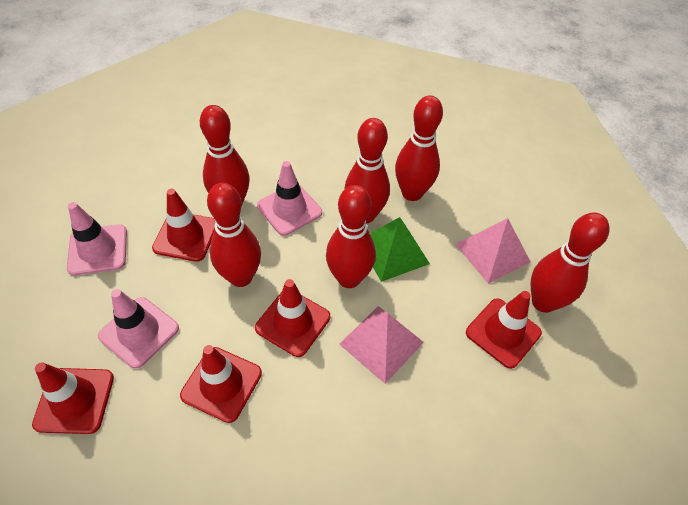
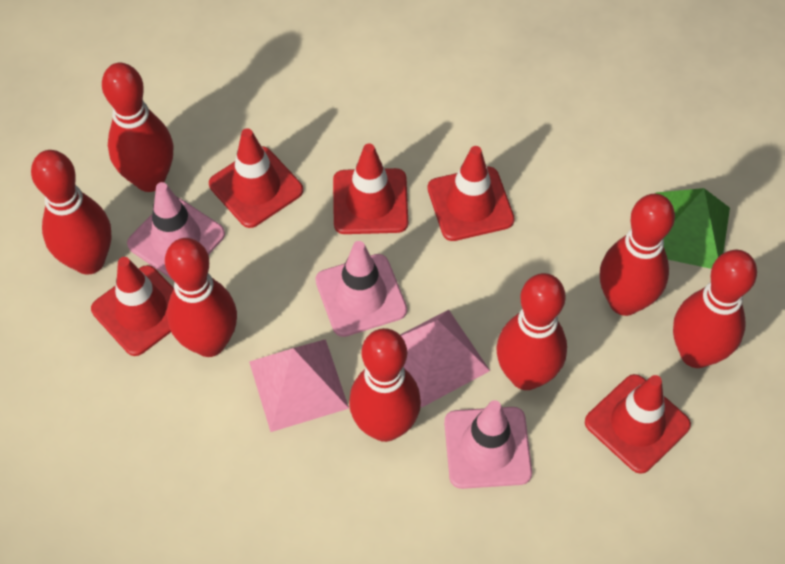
red bowling pin: 6 -> 7

